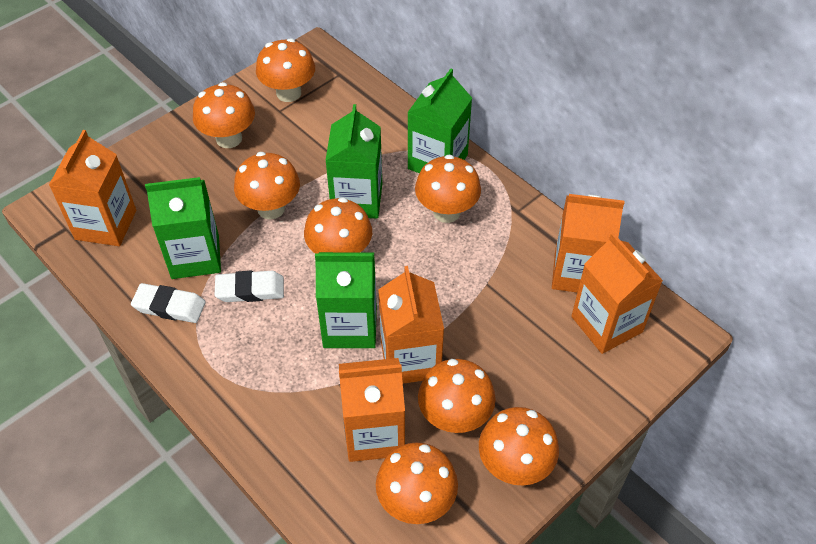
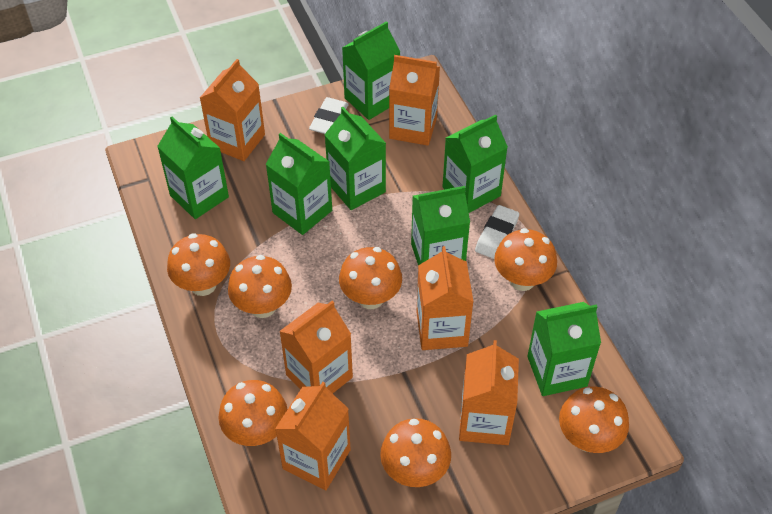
green carton: 4 -> 7
orange carton: 5 -> 6
orange mushroom: 8 -> 7

